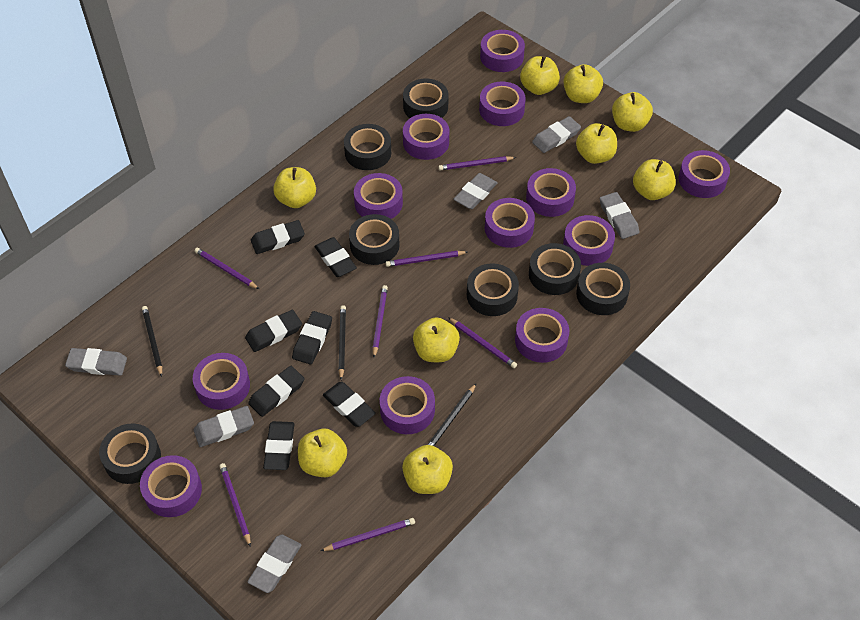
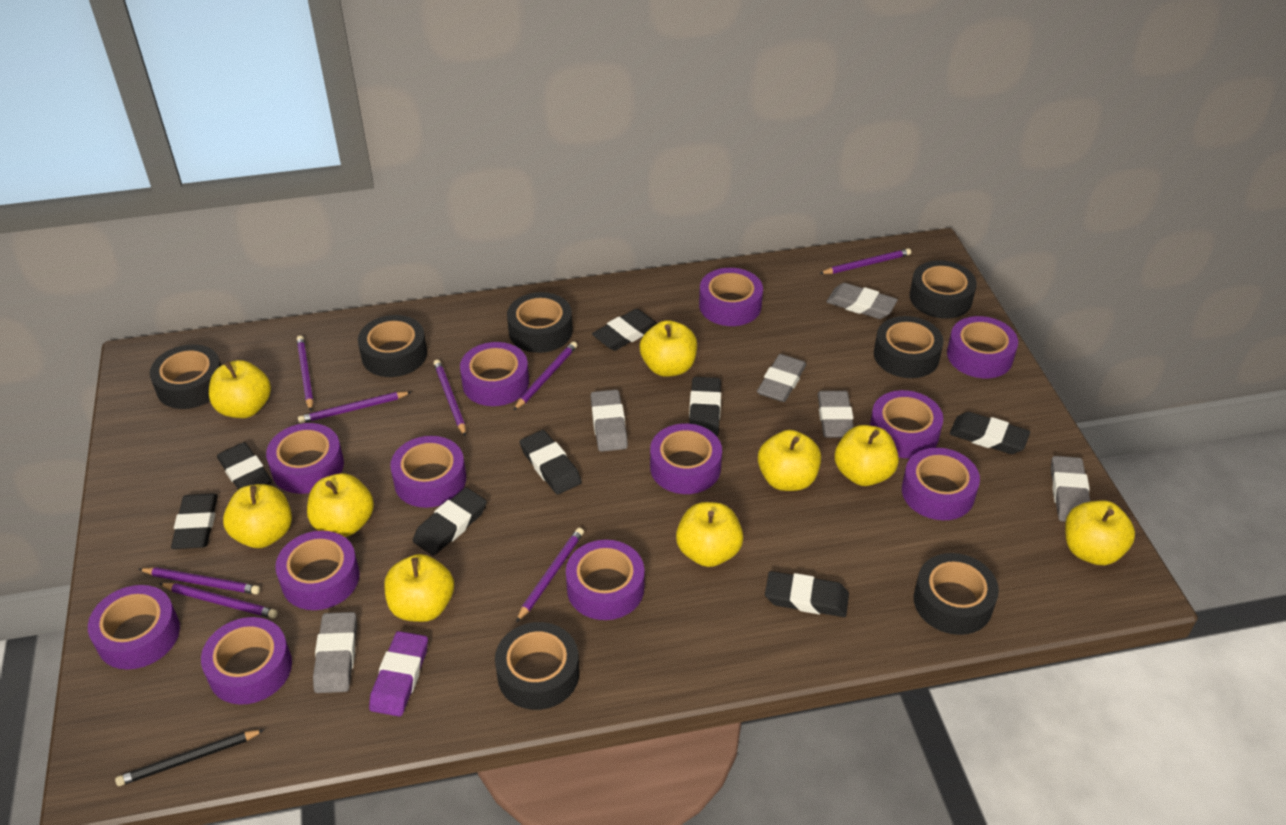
black eraser: 7 -> 8
black pencil: 3 -> 1
purple eraser: 0 -> 1
purple pencil: 7 -> 8

